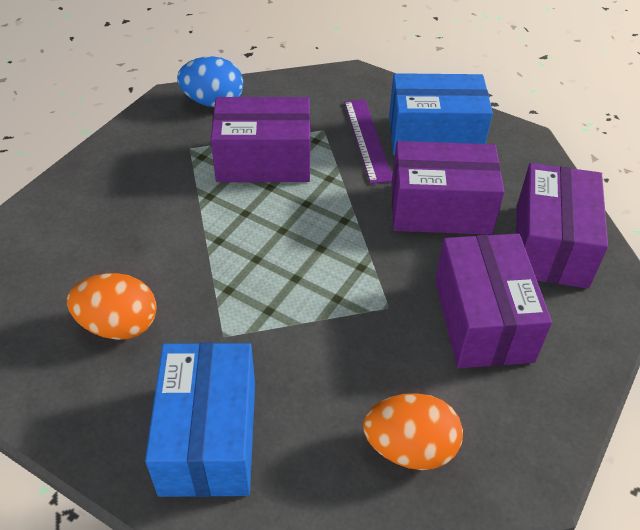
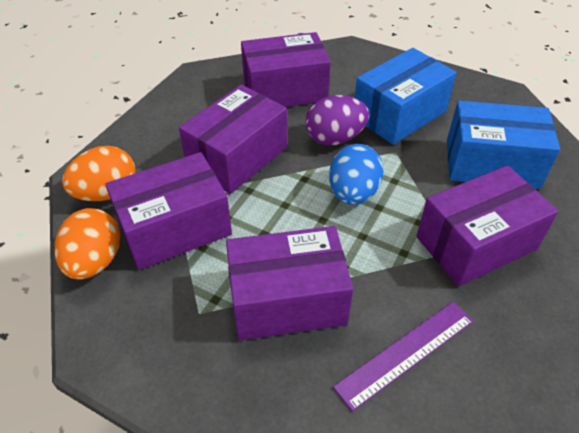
purple box: 4 -> 5
purple egg: 0 -> 1

